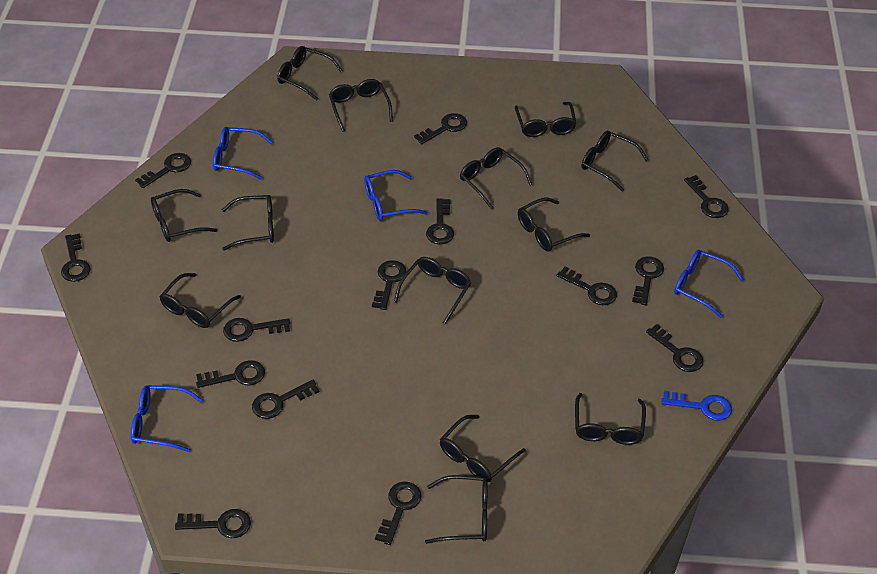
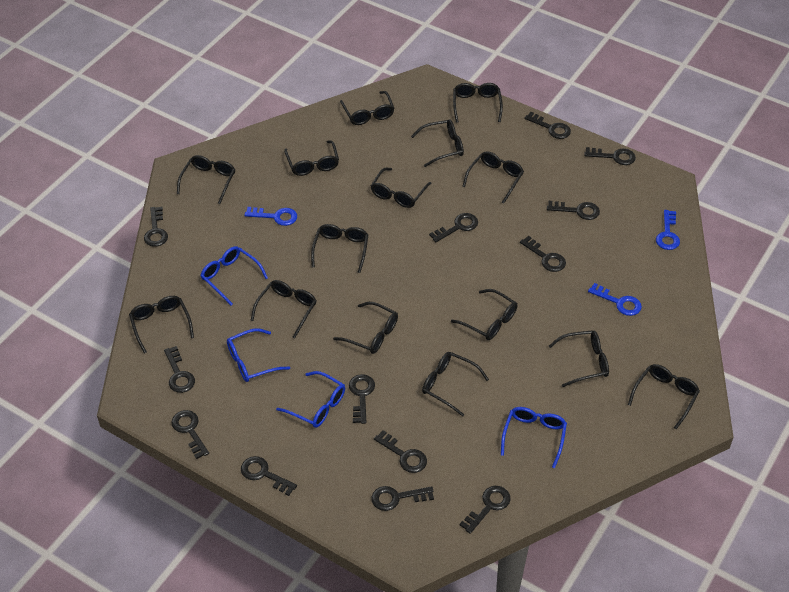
black glasses: 13 -> 15
black key: 14 -> 13
blue key: 1 -> 3

